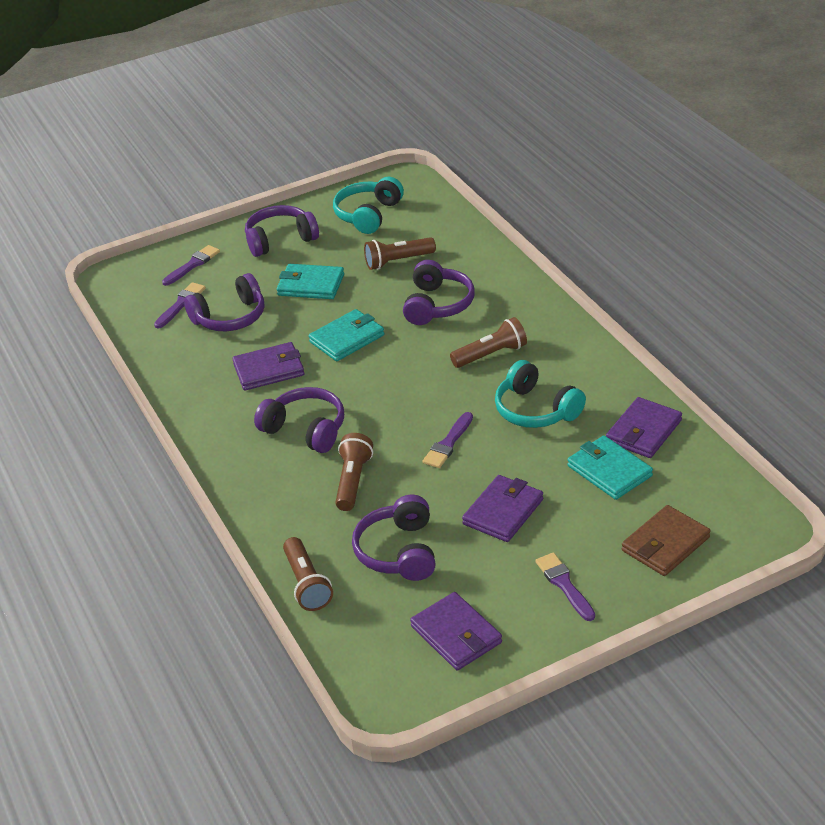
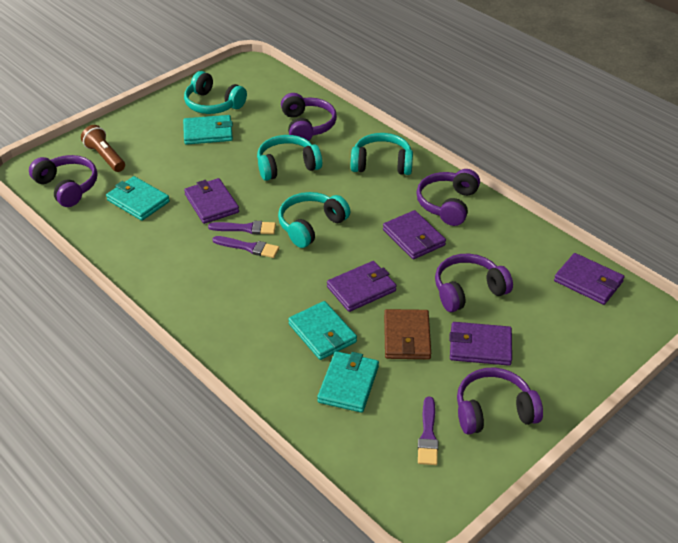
brown flashlight: 4 -> 1
purple brush: 4 -> 3
purple wallet: 4 -> 5
turquoise headphones: 2 -> 4
turquoise wallet: 3 -> 4

